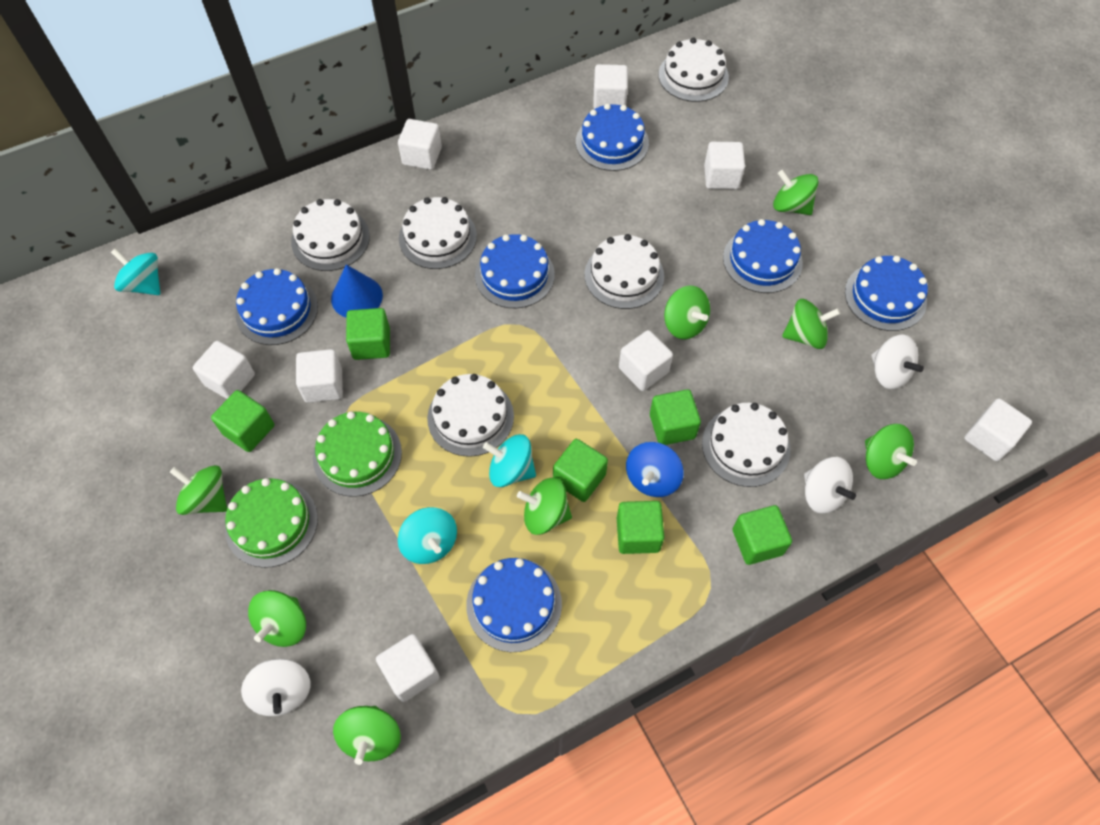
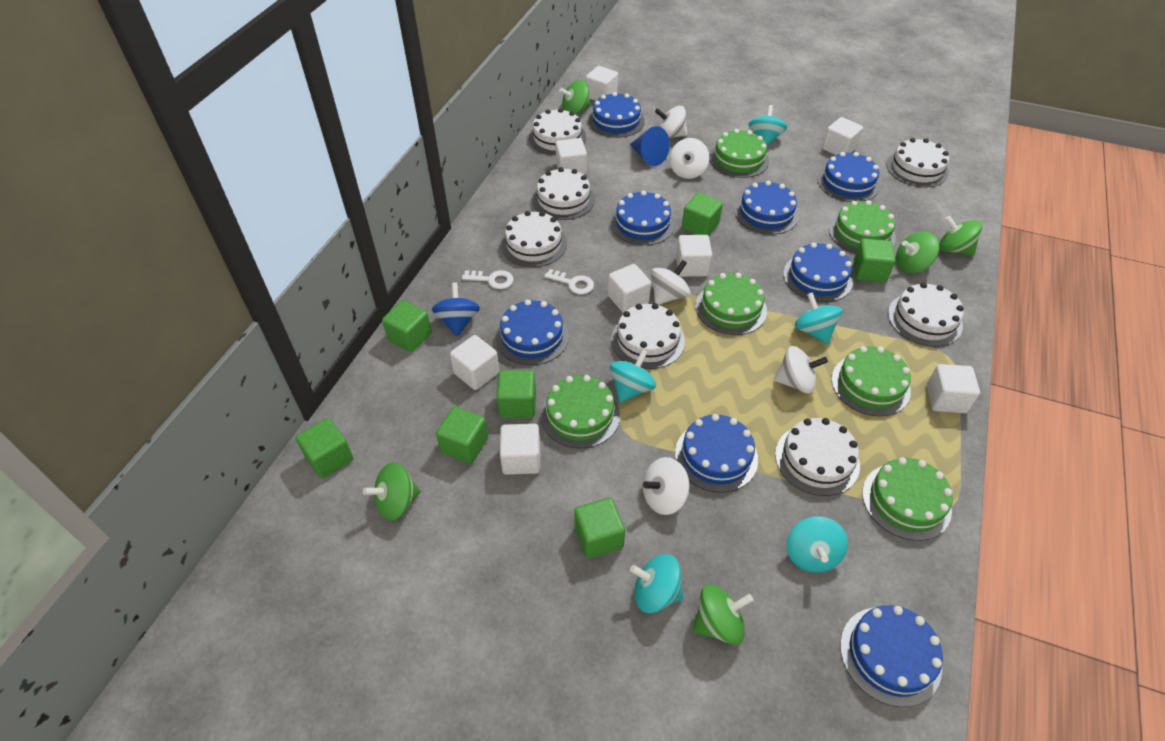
blue cake: 6 -> 8
green cake: 2 -> 6
green cube: 6 -> 7
green spinning top: 8 -> 5
turquoise spinning top: 3 -> 5
white cake: 6 -> 7
white key: 0 -> 2
white spinning top: 3 -> 5

